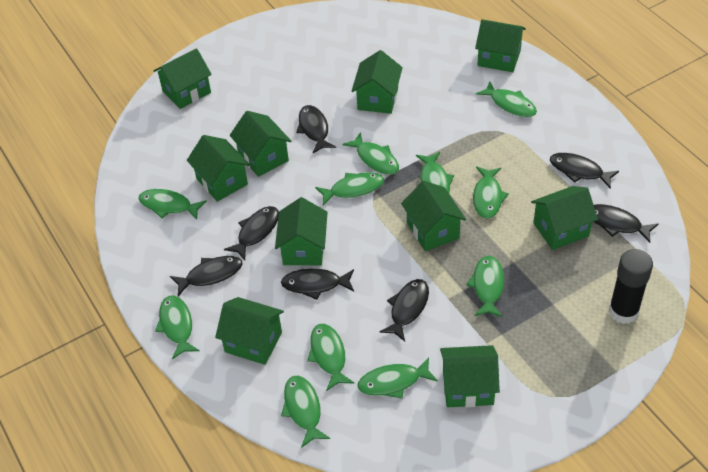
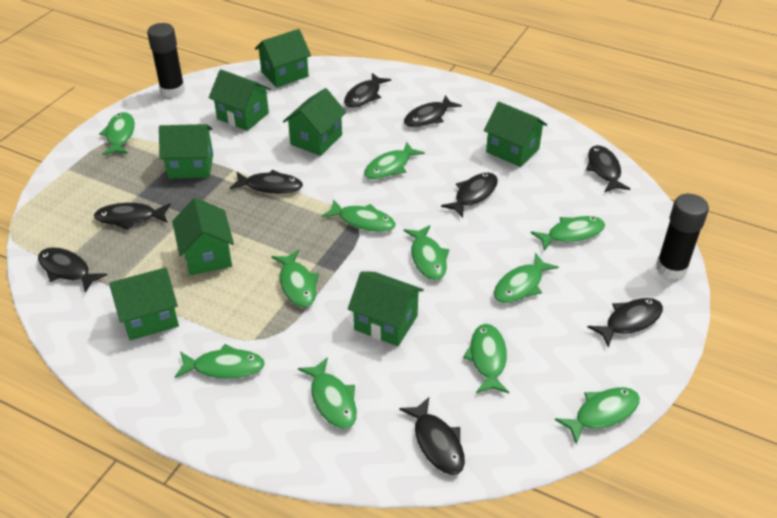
black fish: 7 -> 9
black glue stick: 1 -> 2
green house: 10 -> 8

